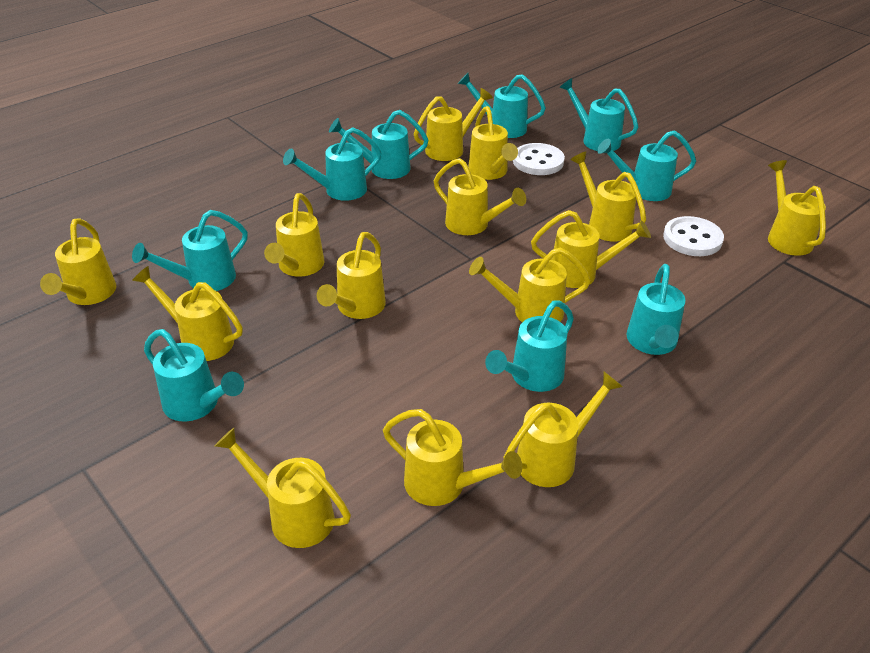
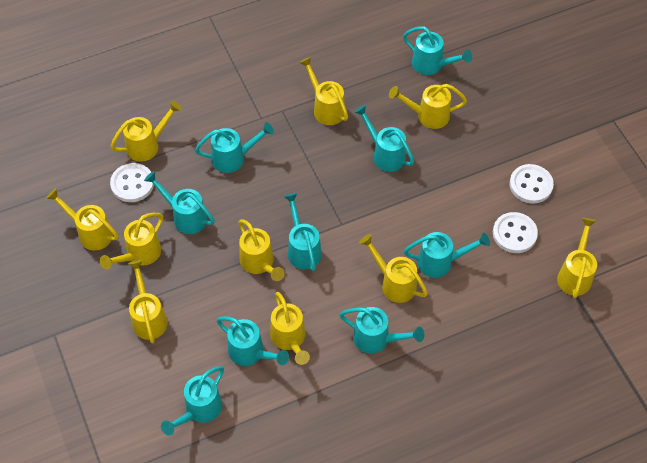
white button: 2 -> 3
yellow watering can: 14 -> 10

